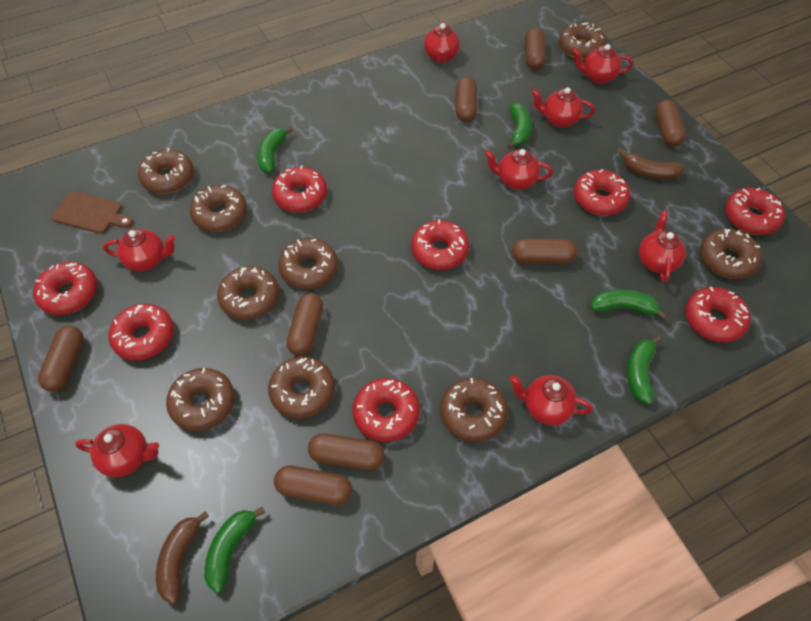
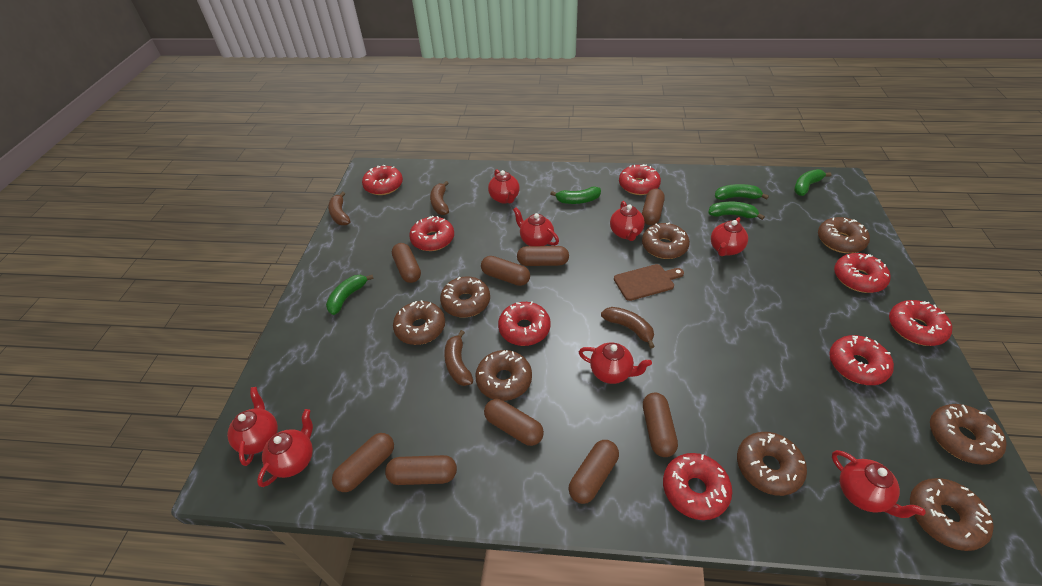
brown banana: 2 -> 4
brown capsule: 8 -> 9
brown donut: 9 -> 8

